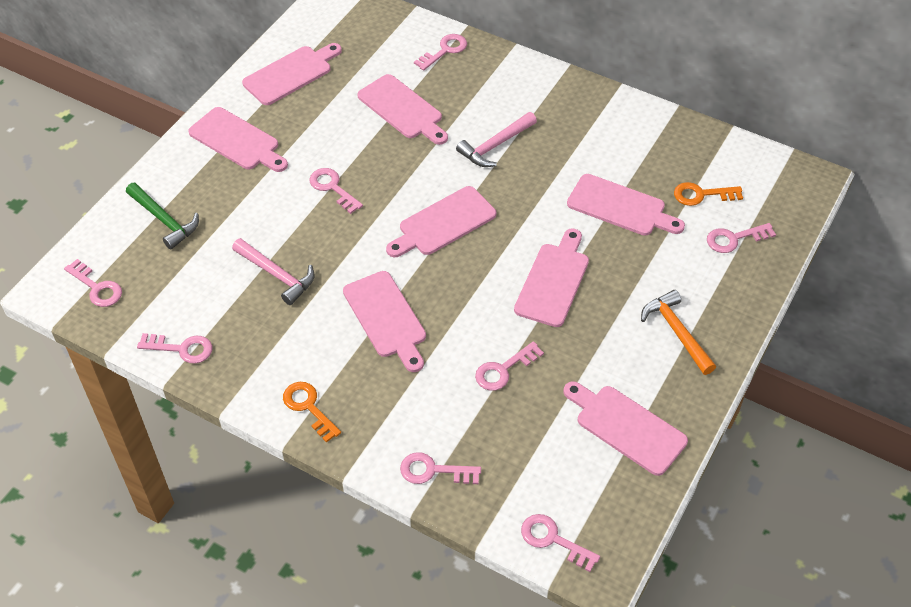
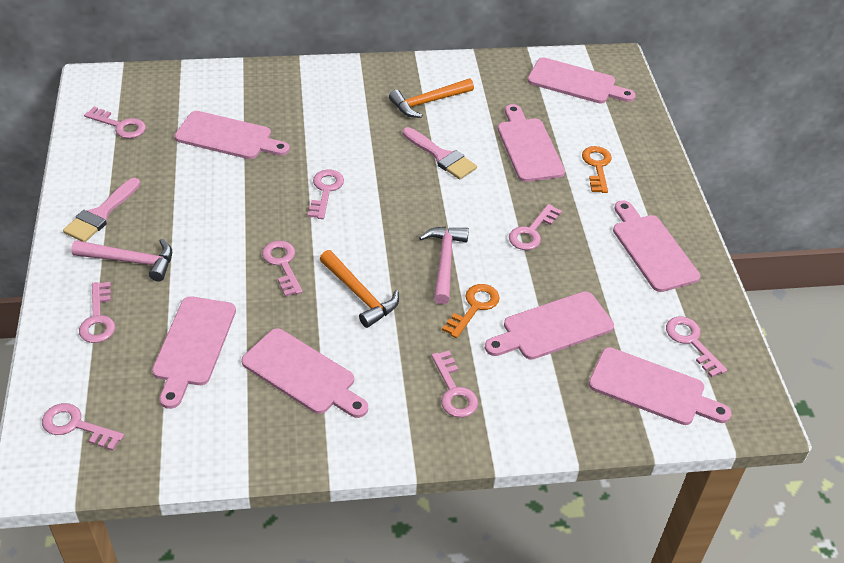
green hammer: 1 -> 0
orange hammer: 1 -> 2
pink brush: 0 -> 2

